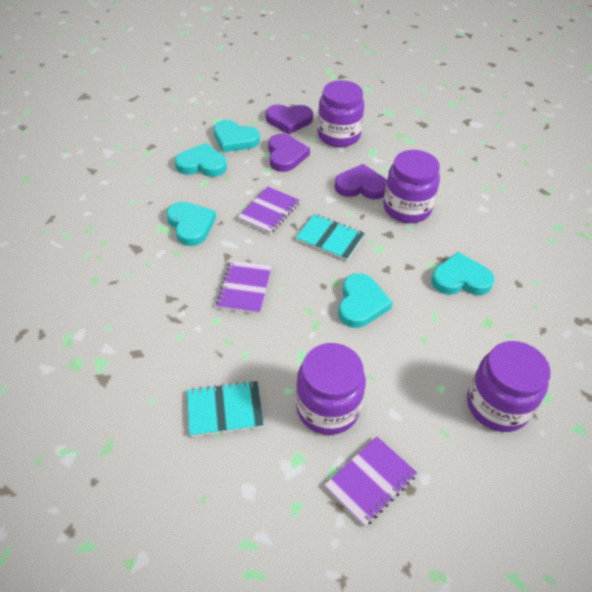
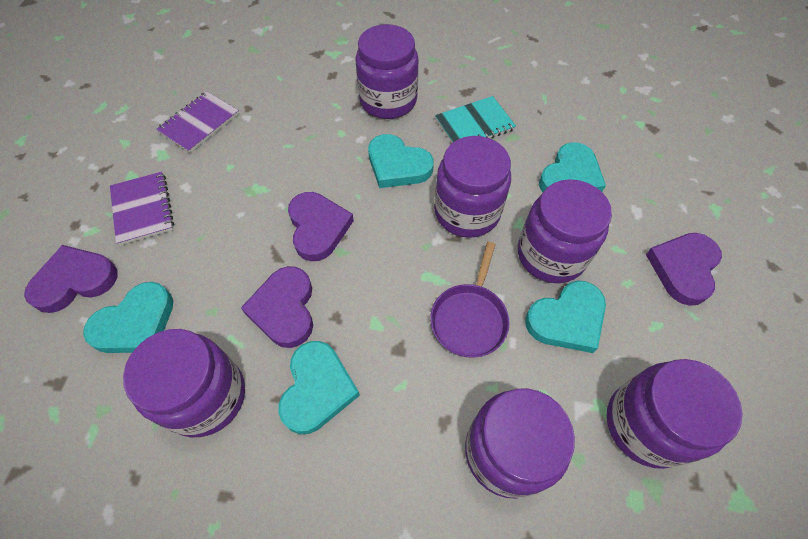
purple heart: 3 -> 4
purple jar: 4 -> 6
purple notebook: 3 -> 2
purple pan: 0 -> 1
turquoise notebook: 2 -> 1

